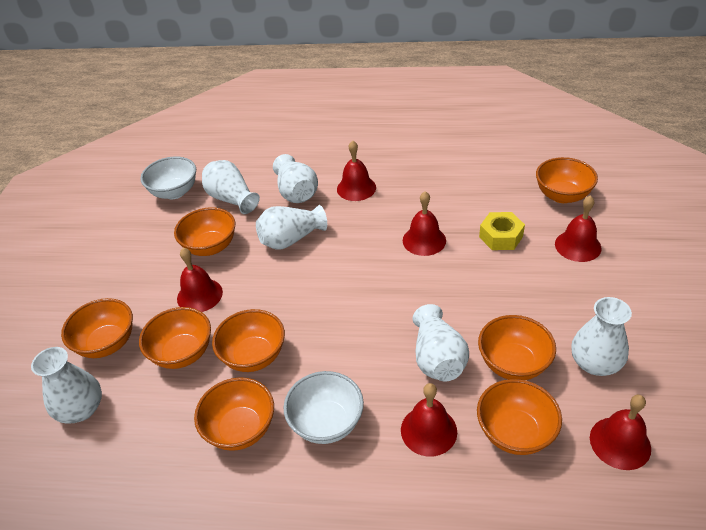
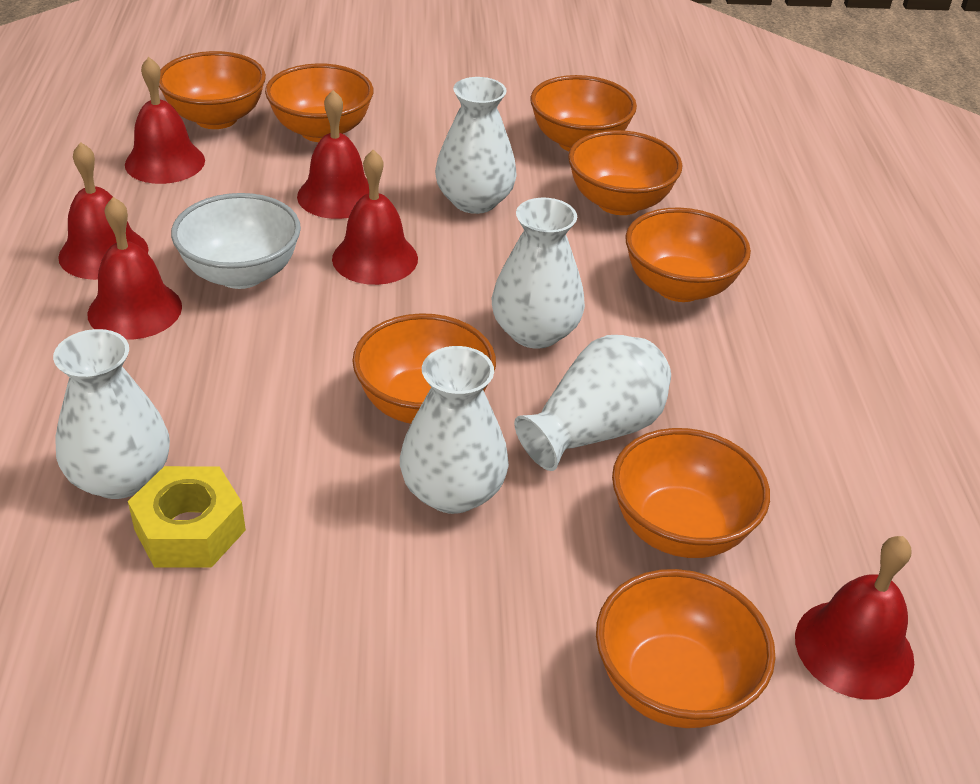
white bowl: 2 -> 1
white vase: 6 -> 5

